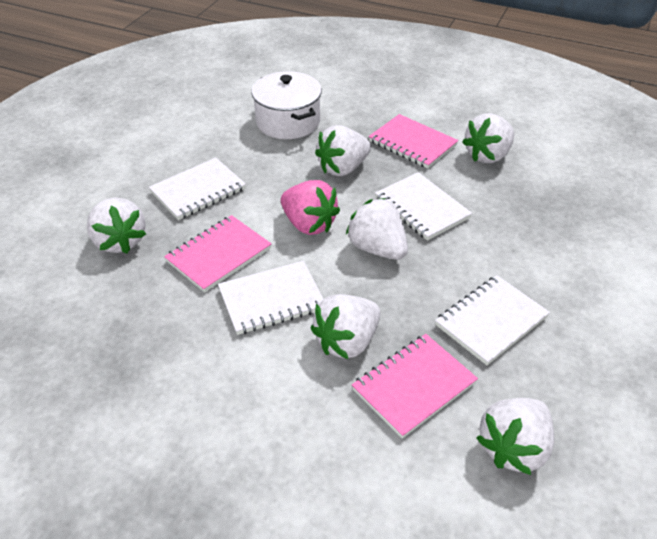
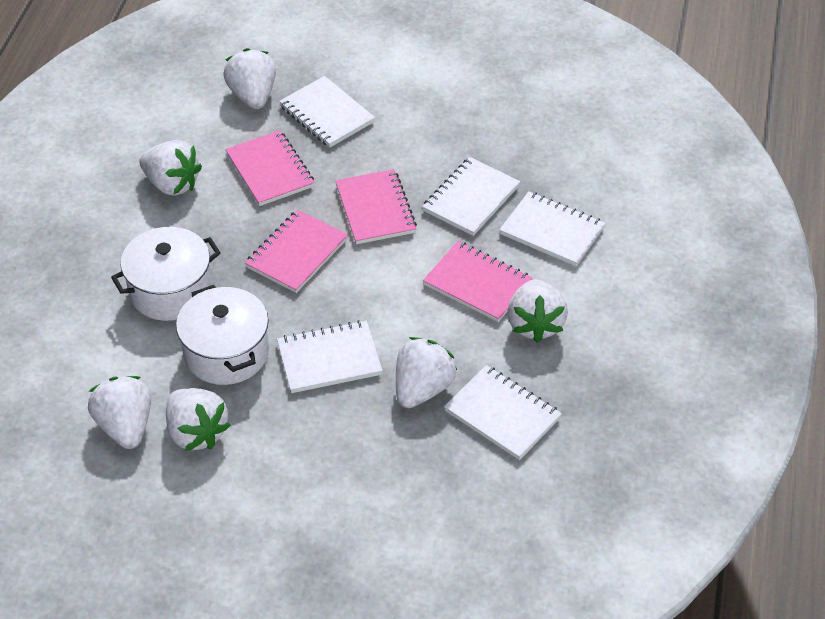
pink notebook: 3 -> 4
pink strawberry: 1 -> 0
white notebook: 4 -> 5
white pot: 1 -> 2

